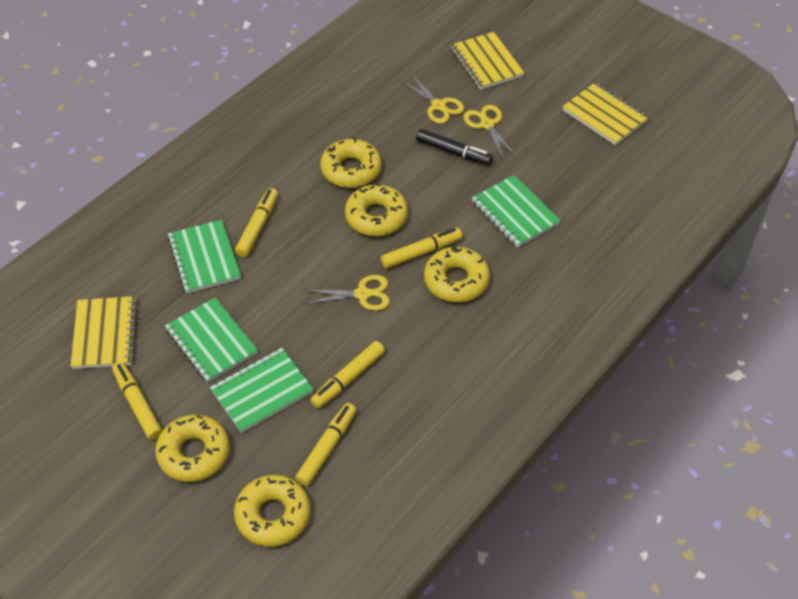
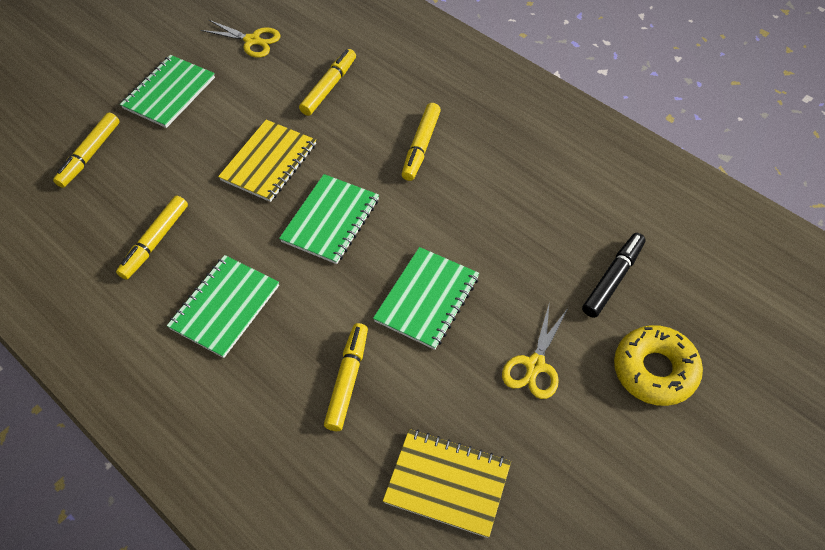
yellow donut: 5 -> 1
yellow notebook: 3 -> 2
yellow scissors: 3 -> 2

